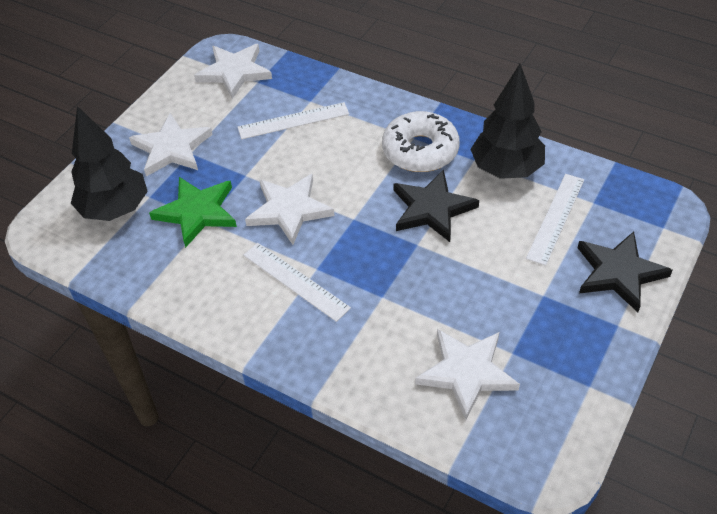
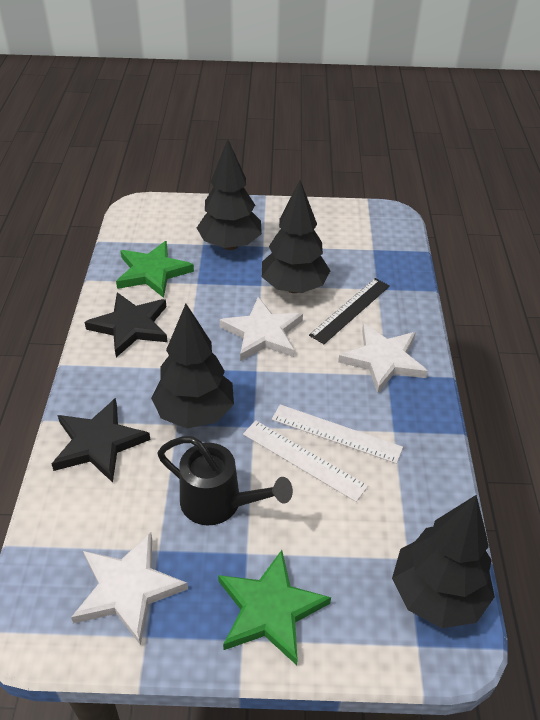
black ruler: 0 -> 1
black tree: 2 -> 4
black watering can: 0 -> 1
green star: 1 -> 2
white donut: 1 -> 0
white ruler: 3 -> 2
white star: 4 -> 3

